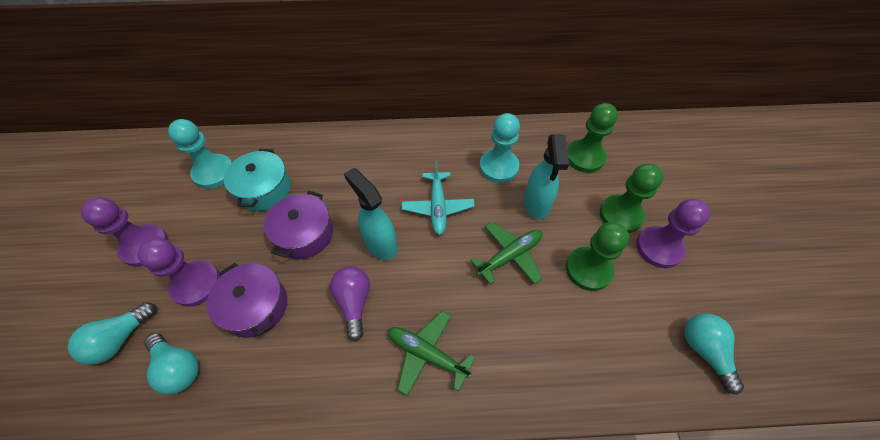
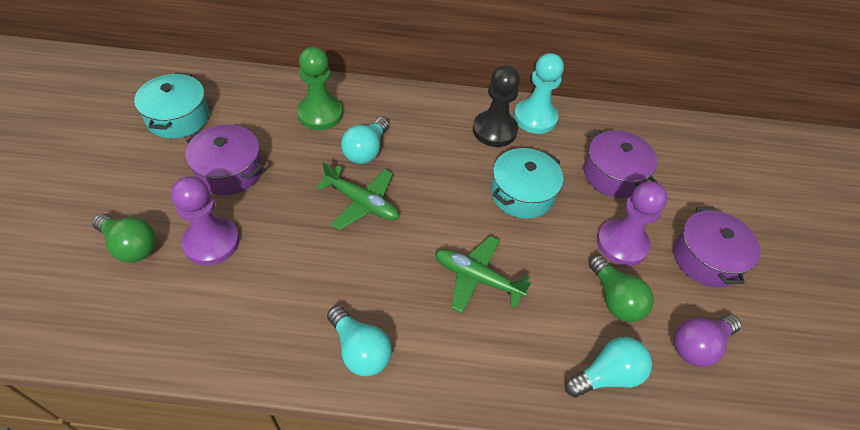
black pawn: 0 -> 1
green light bulb: 0 -> 2
green pawn: 3 -> 1
purple pawn: 3 -> 2
purple pot: 2 -> 3
turquoise pawn: 2 -> 1
turquoise plane: 1 -> 0
turquoise pot: 1 -> 2
turquoise spray bottle: 2 -> 0

